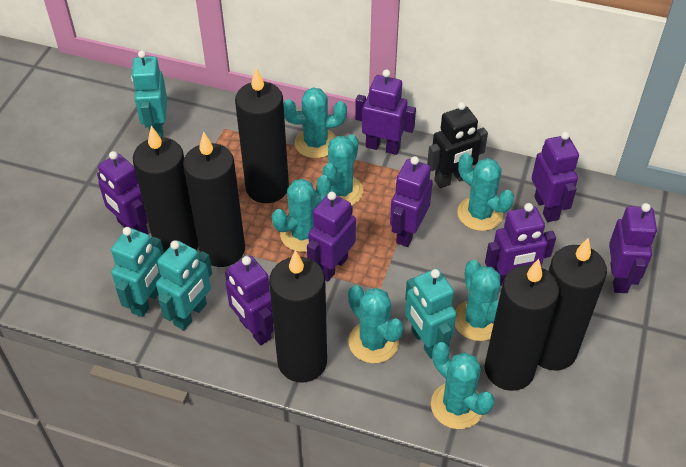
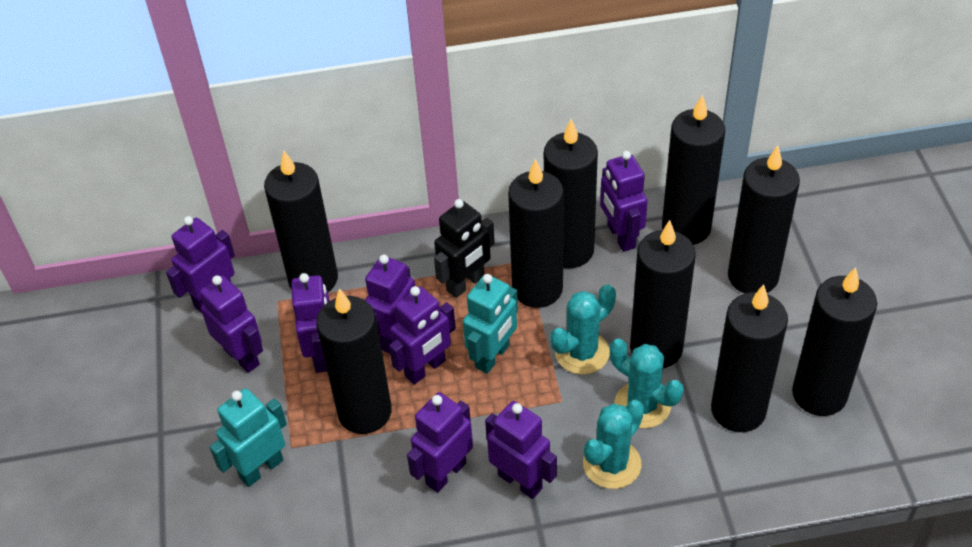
black candle: 6 -> 9
turquoise cactus: 7 -> 3
turquoise robot: 4 -> 2

